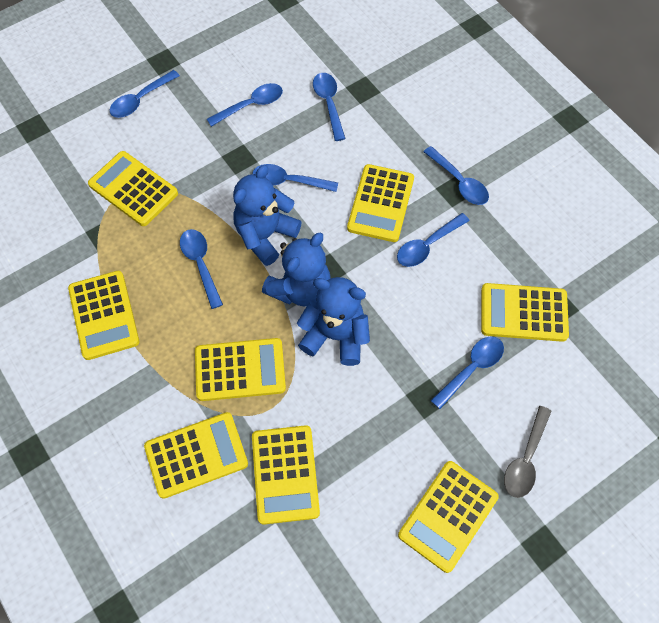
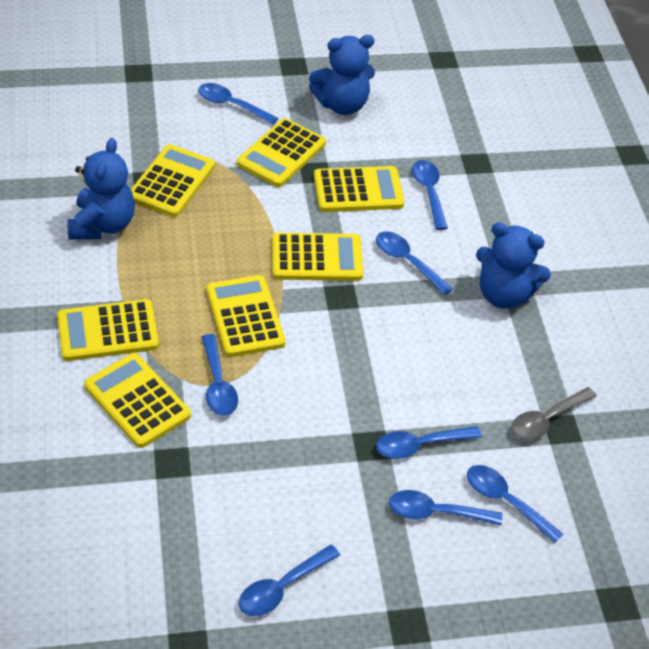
yellow calculator: 8 -> 7

